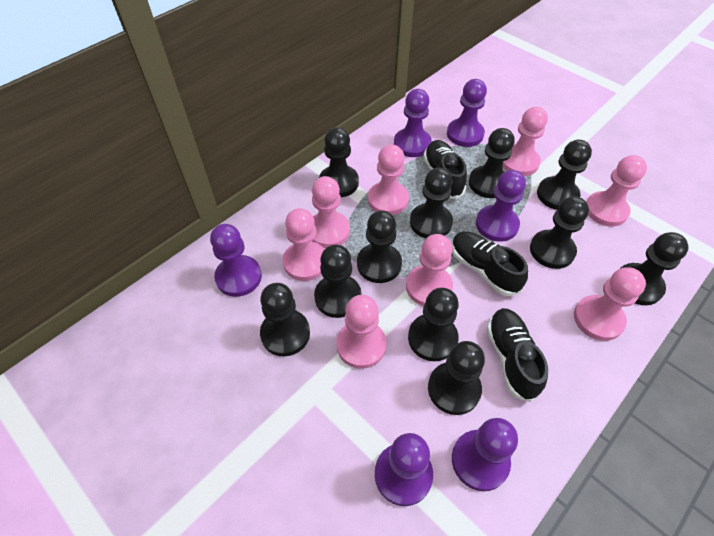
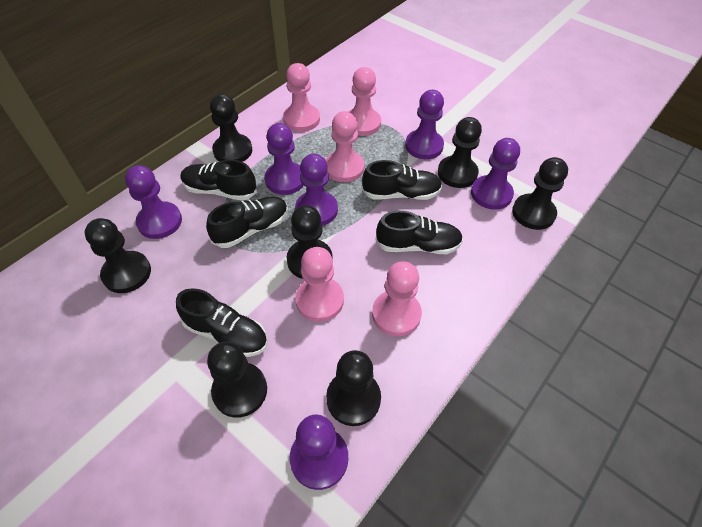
black pawn: 11 -> 7
black shoe: 3 -> 5
pink pawn: 8 -> 5

